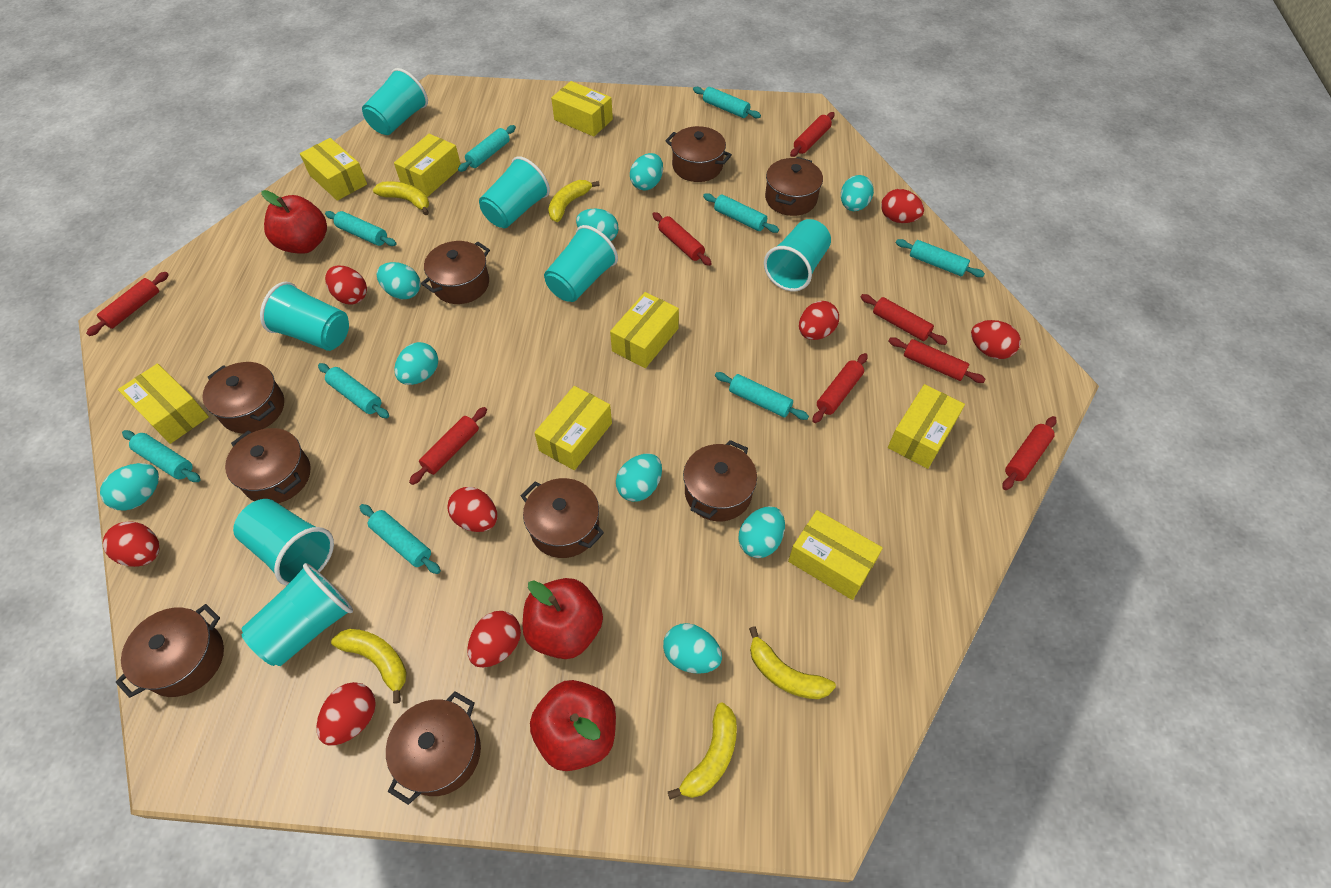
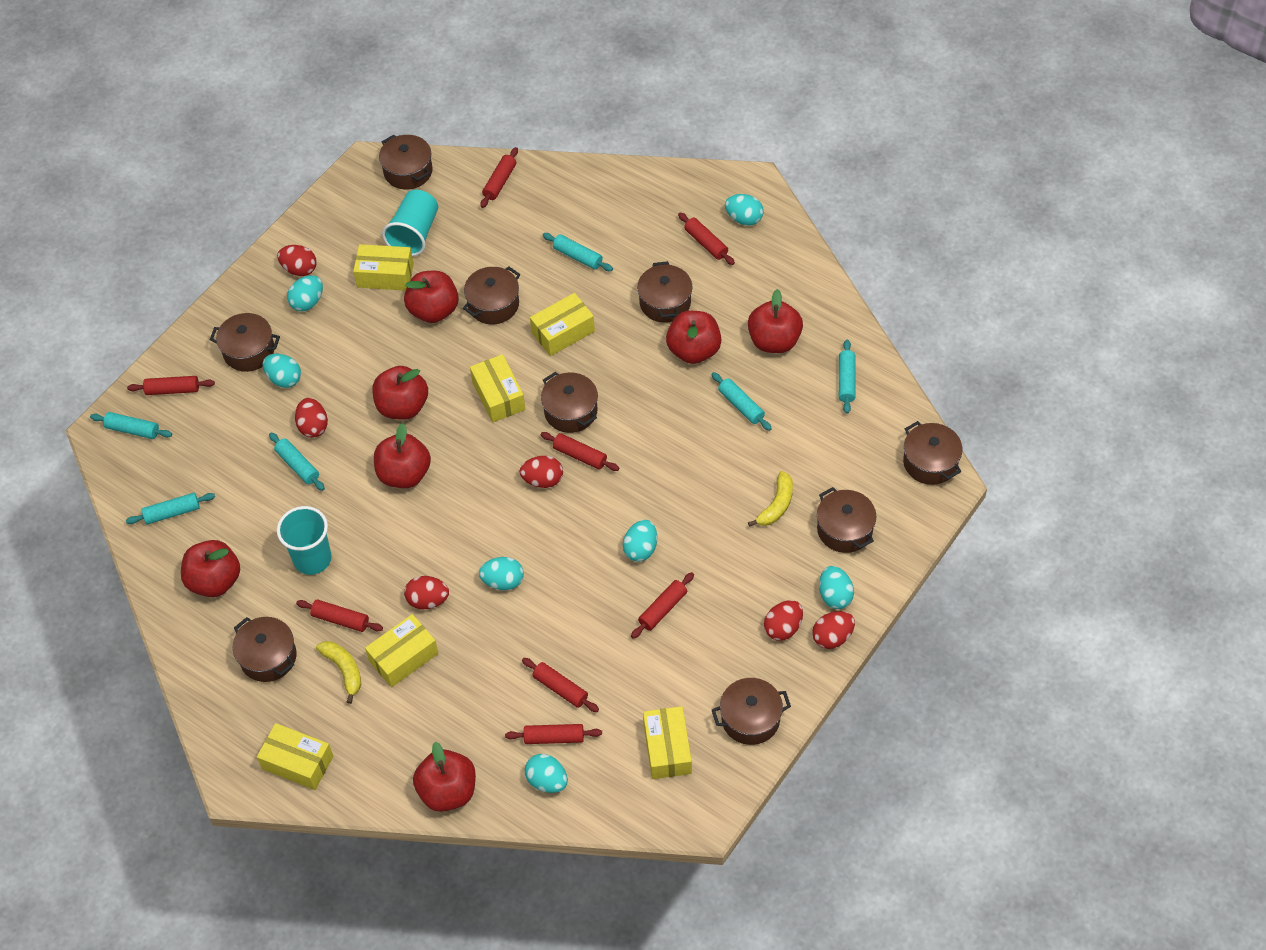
red apple: 3 -> 7
red egg: 8 -> 6
turquoise cup: 7 -> 2
turquoise egg: 9 -> 7
turquoise rolling pin: 9 -> 6
yellow banana: 5 -> 2
yellow box: 8 -> 6

